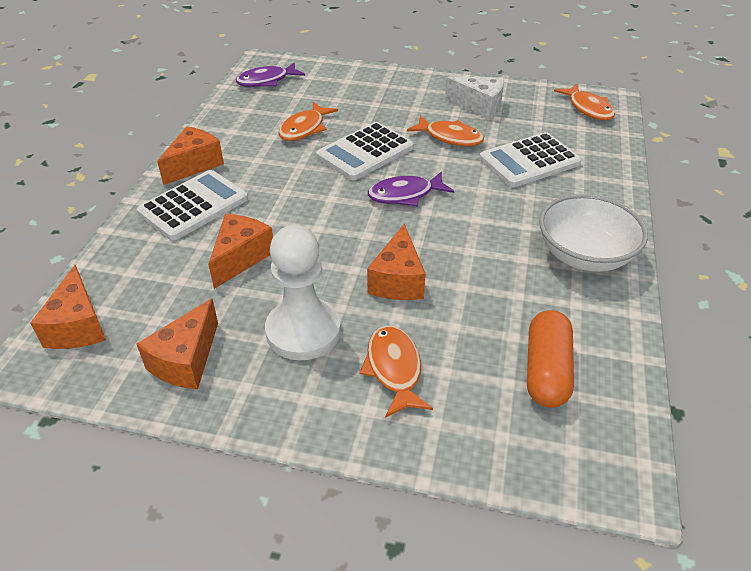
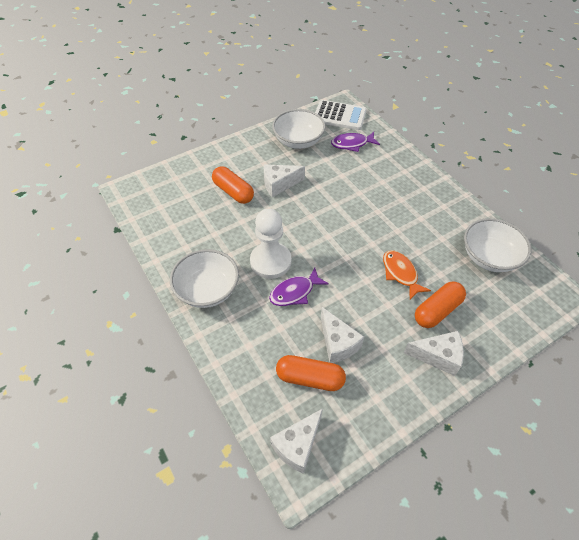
orange capsule: 1 -> 3
orange cheese: 5 -> 0
orange fish: 4 -> 1
white bowl: 1 -> 3
white calculator: 3 -> 1
white cheese: 1 -> 4

